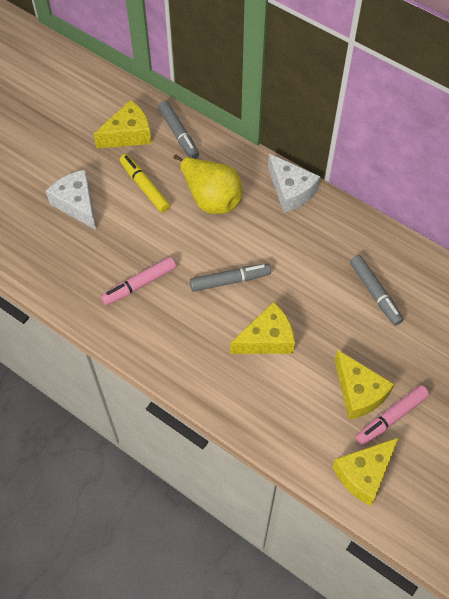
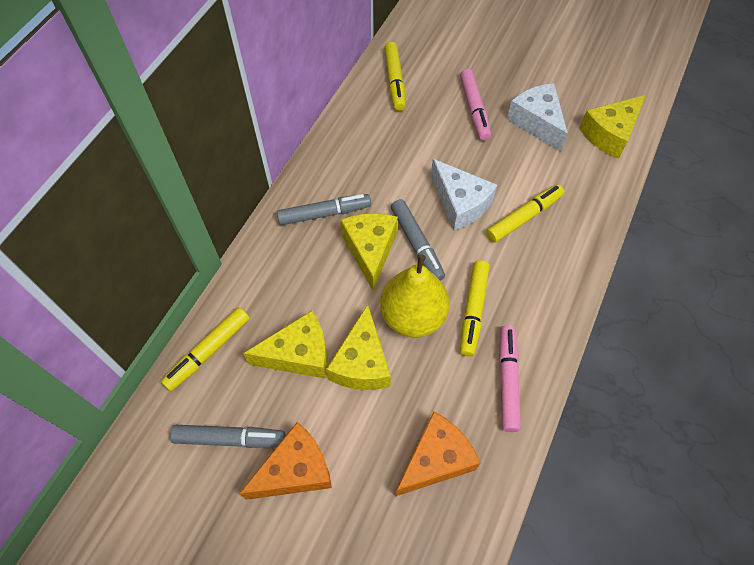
orange cheese: 0 -> 2
yellow marker: 1 -> 4

